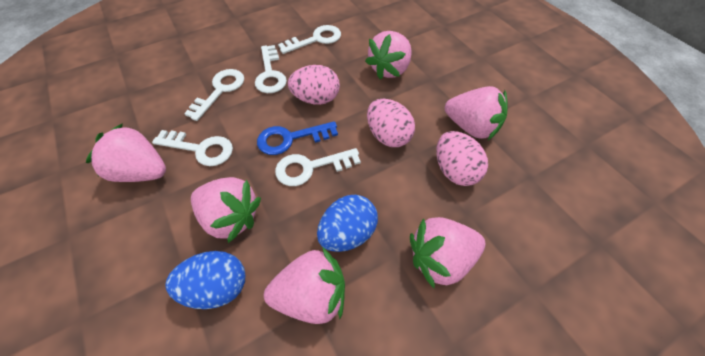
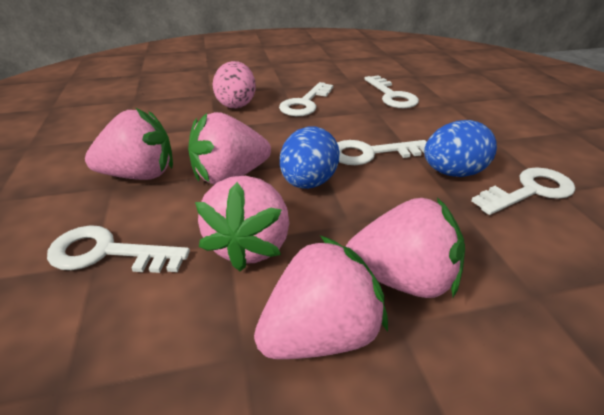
blue key: 1 -> 0
pink egg: 3 -> 1
pink strawberry: 6 -> 5

